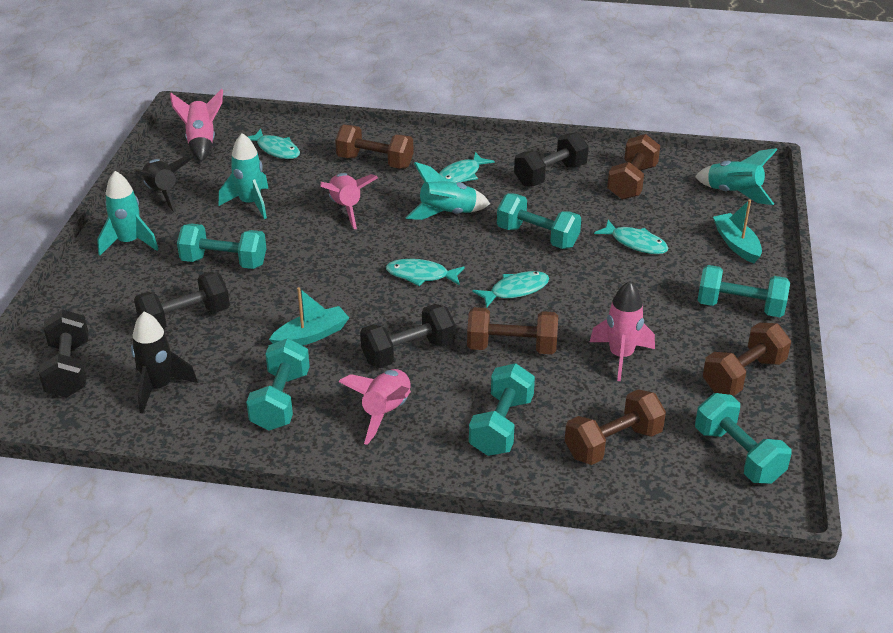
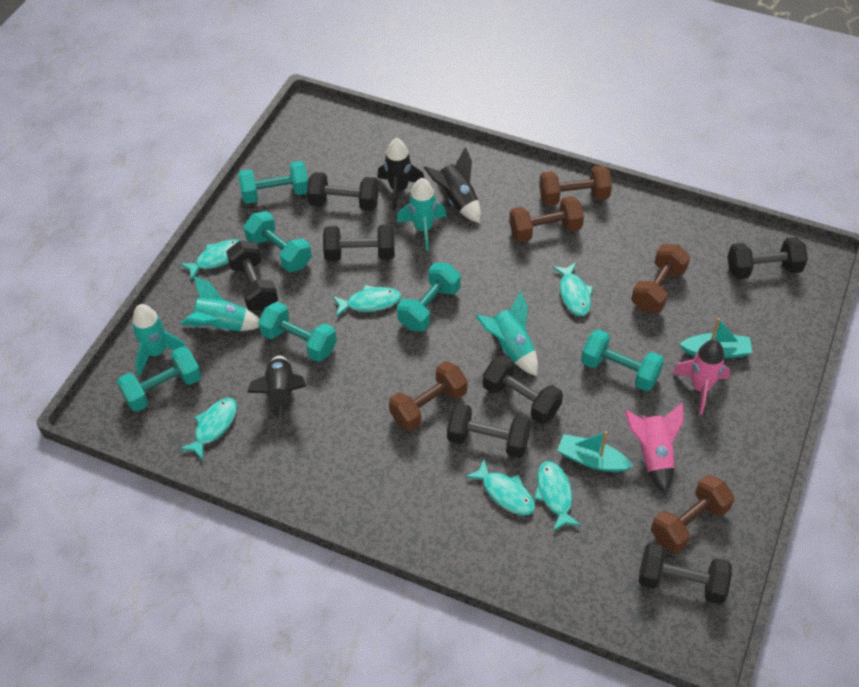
black dumbbell: 4 -> 7
black rocket: 2 -> 3
pink rocket: 4 -> 2
turquoise fish: 5 -> 6

